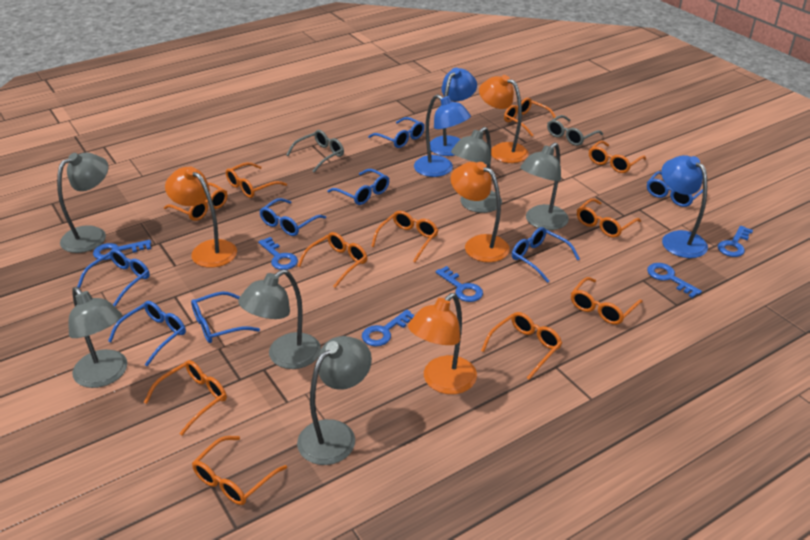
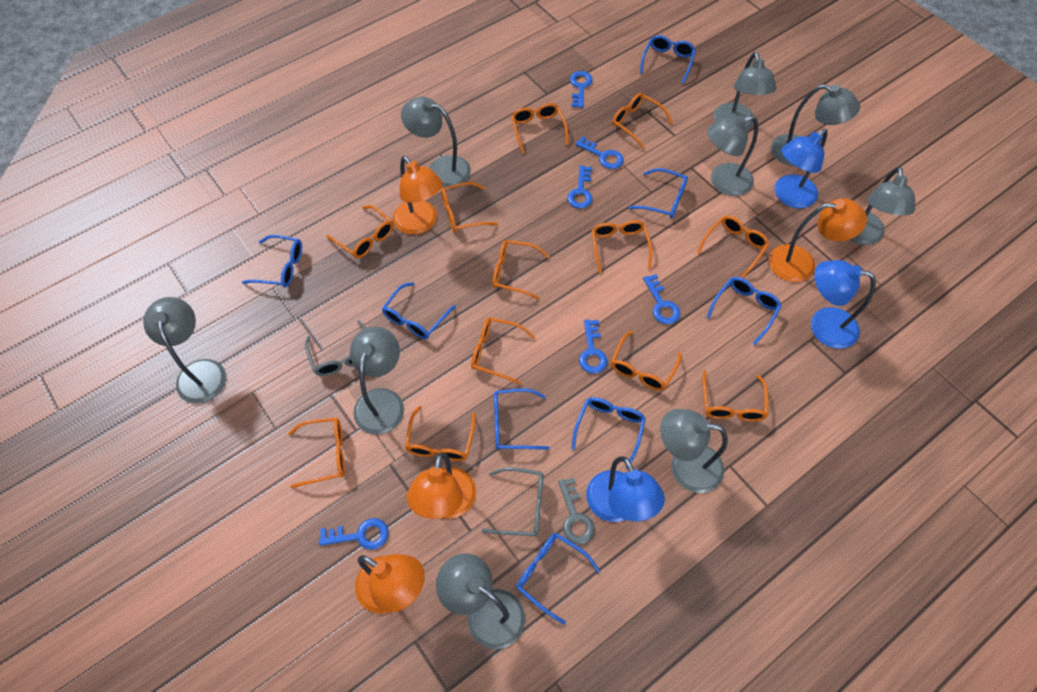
grey key: 0 -> 1
grey lamp: 6 -> 9
orange glasses: 11 -> 12

